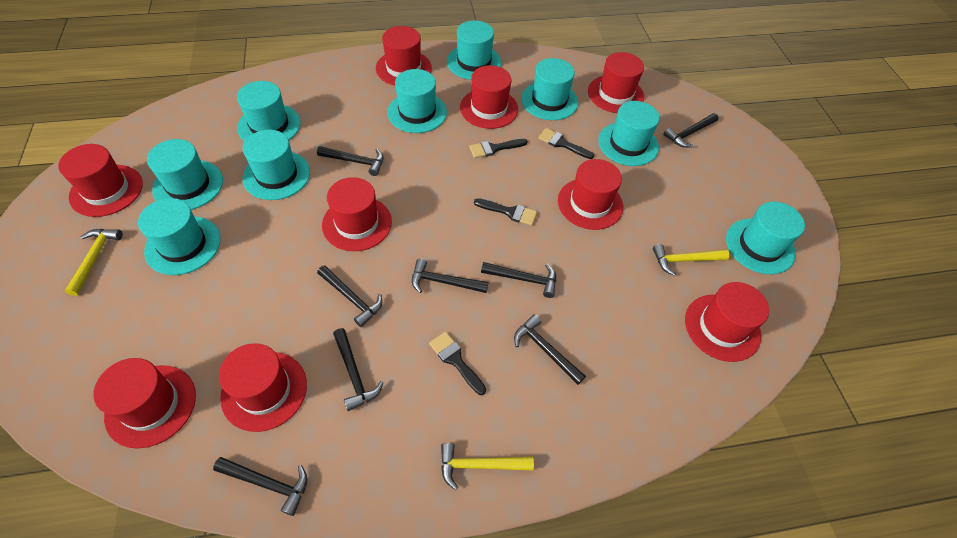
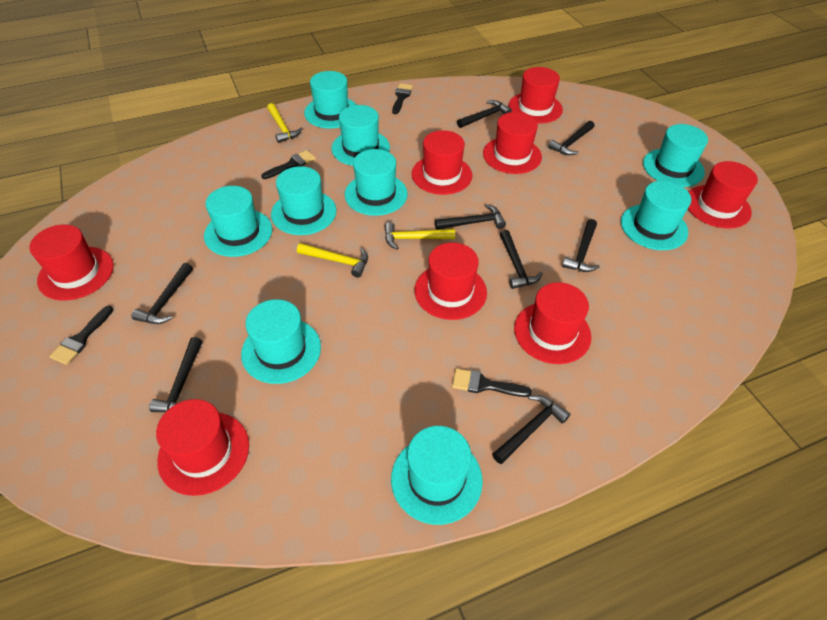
red hat: 9 -> 8

